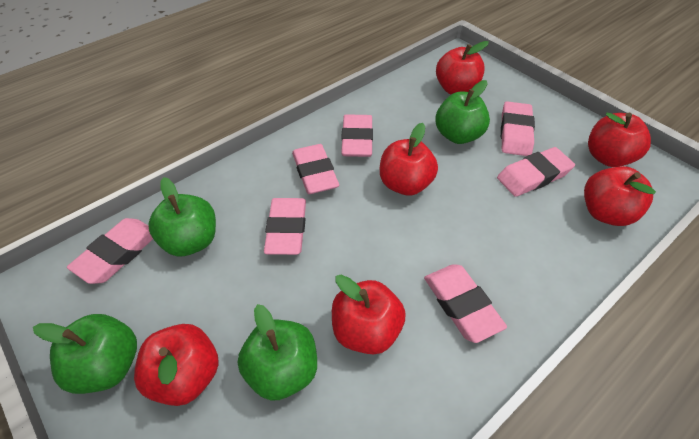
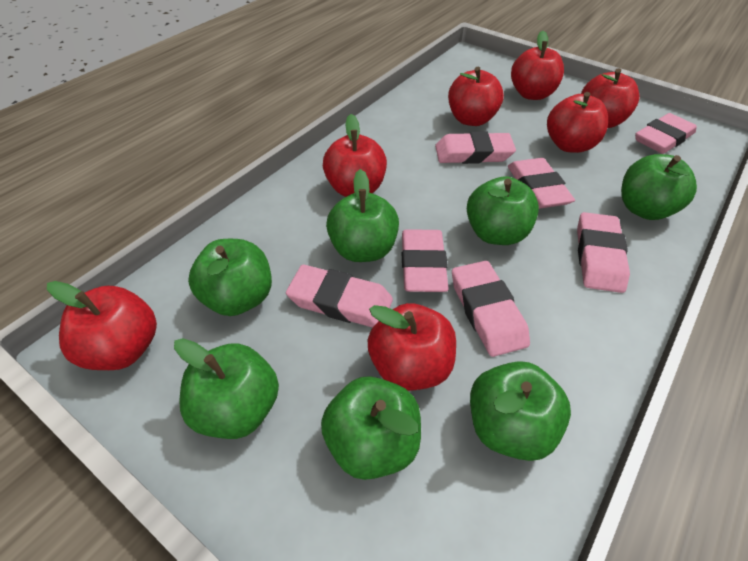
green apple: 4 -> 7
red apple: 6 -> 7

